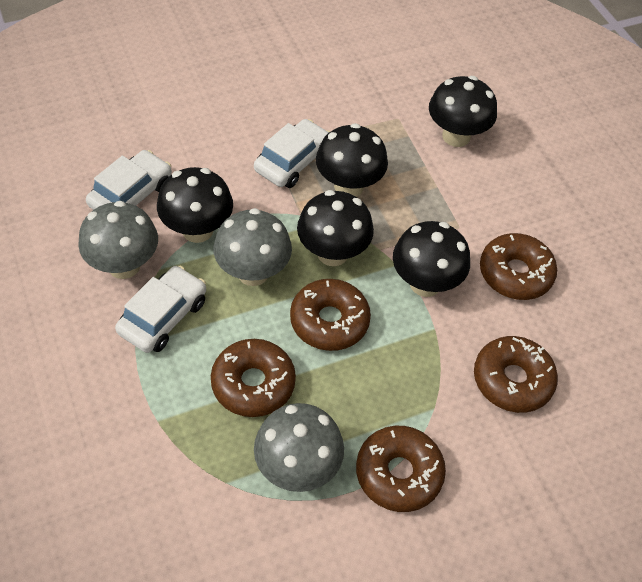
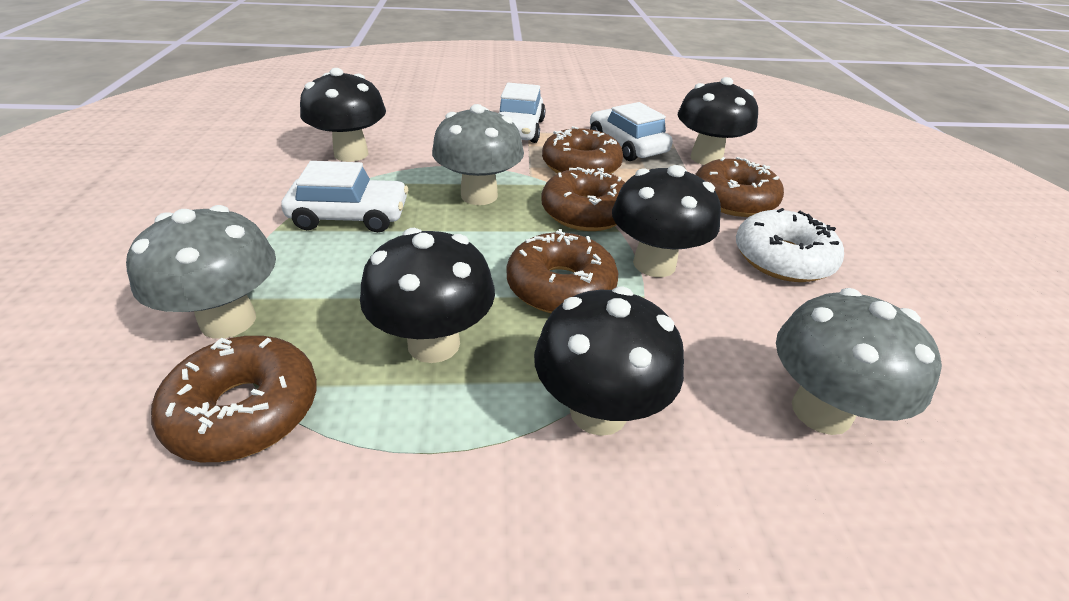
white donut: 0 -> 1

